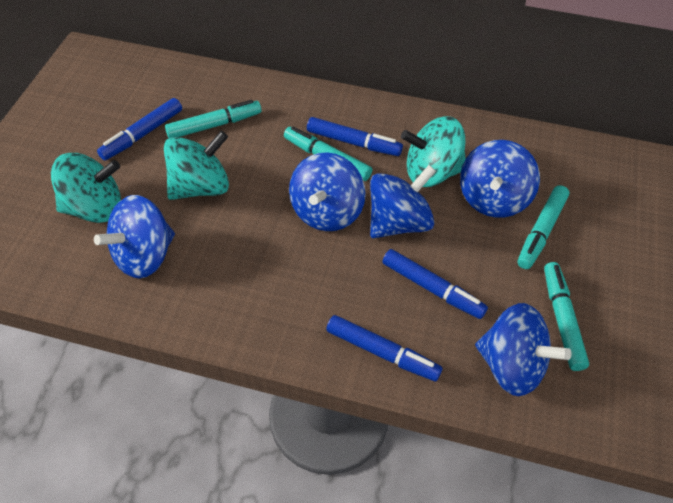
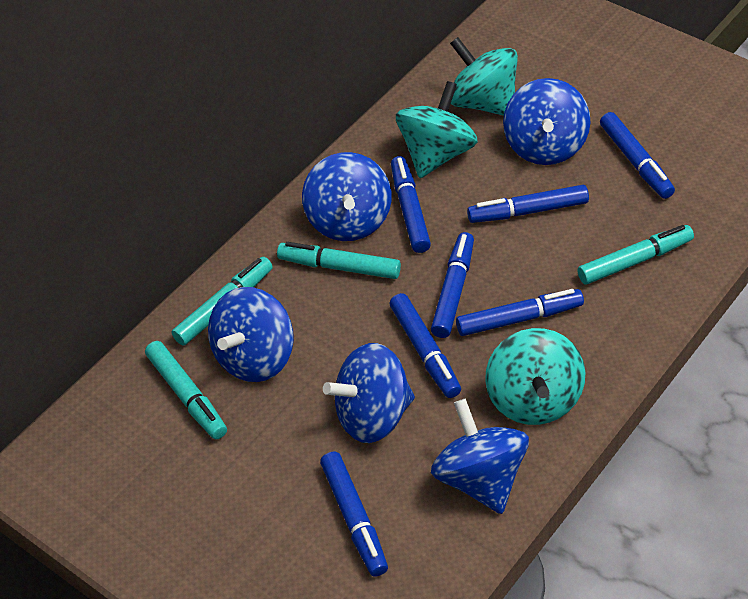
blue marker: 4 -> 7

